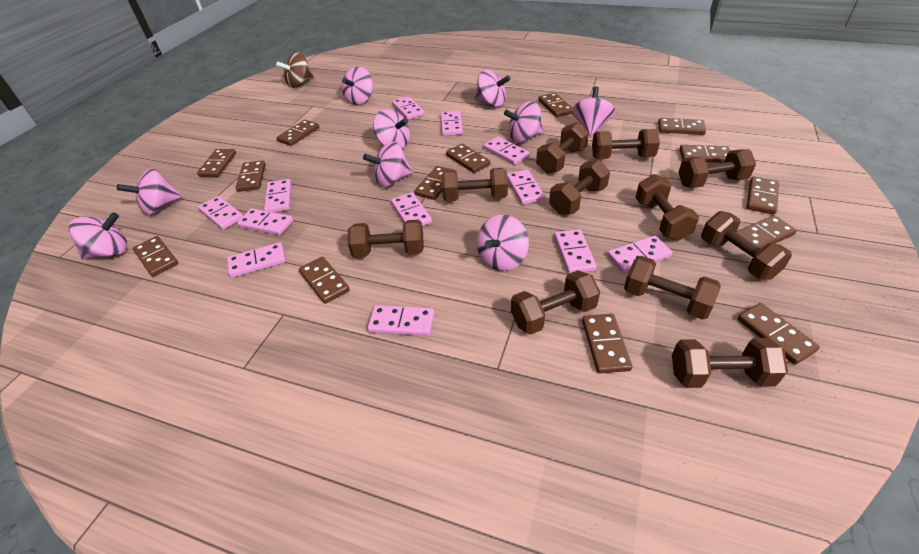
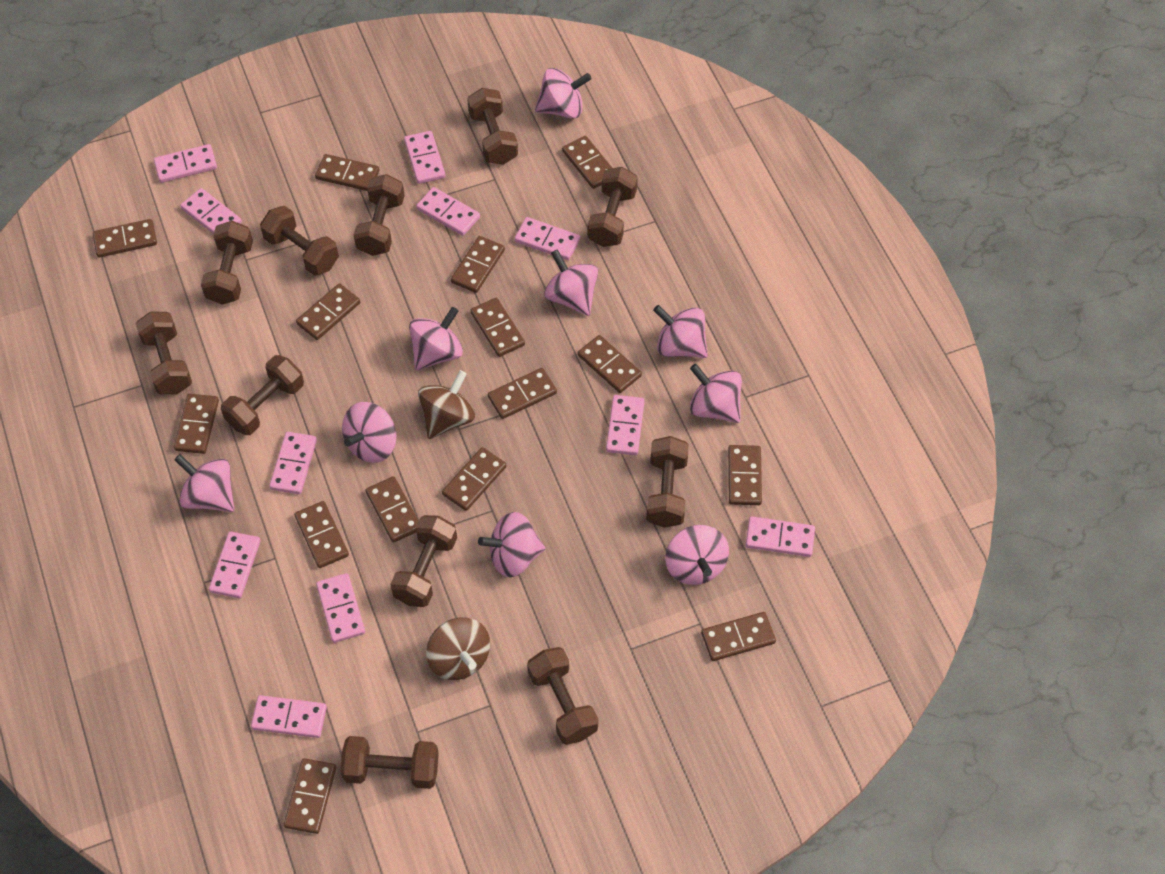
brown domino: 14 -> 15
brown spinning top: 1 -> 2
pink domino: 12 -> 11

